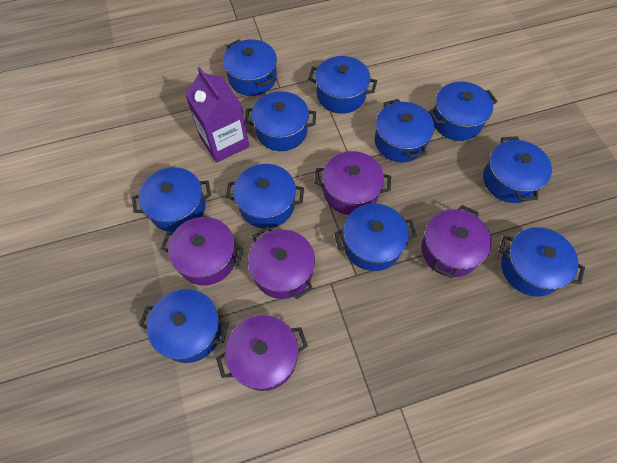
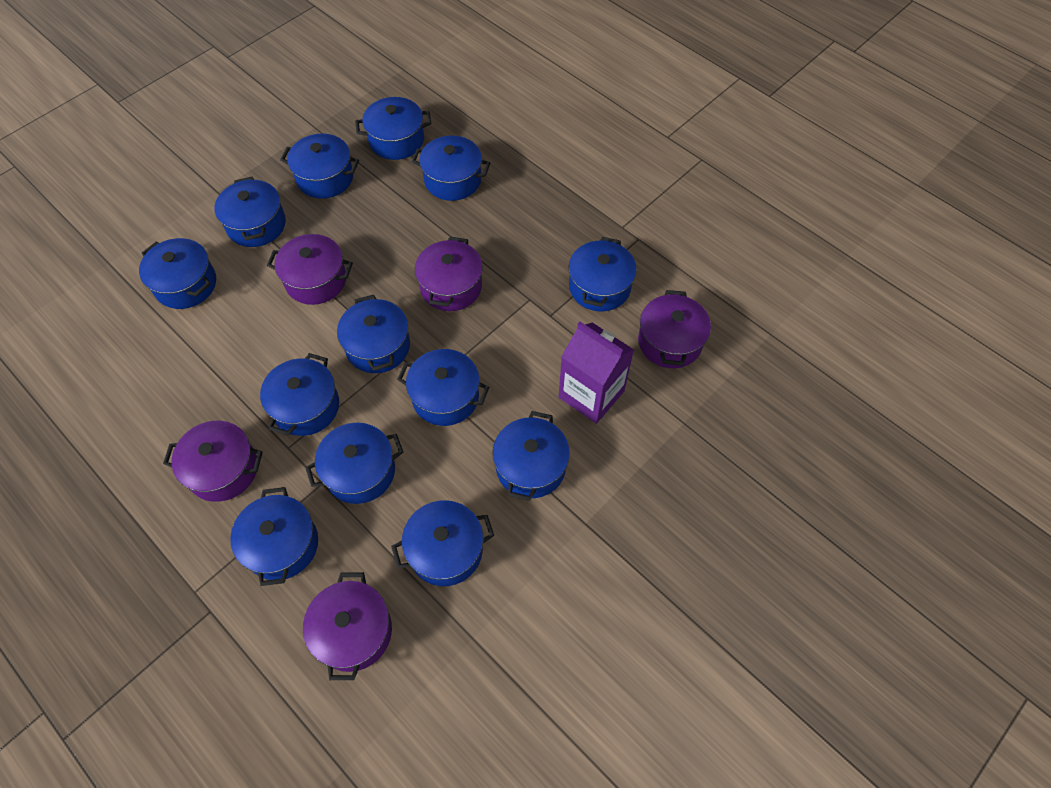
blue pot: 11 -> 13

